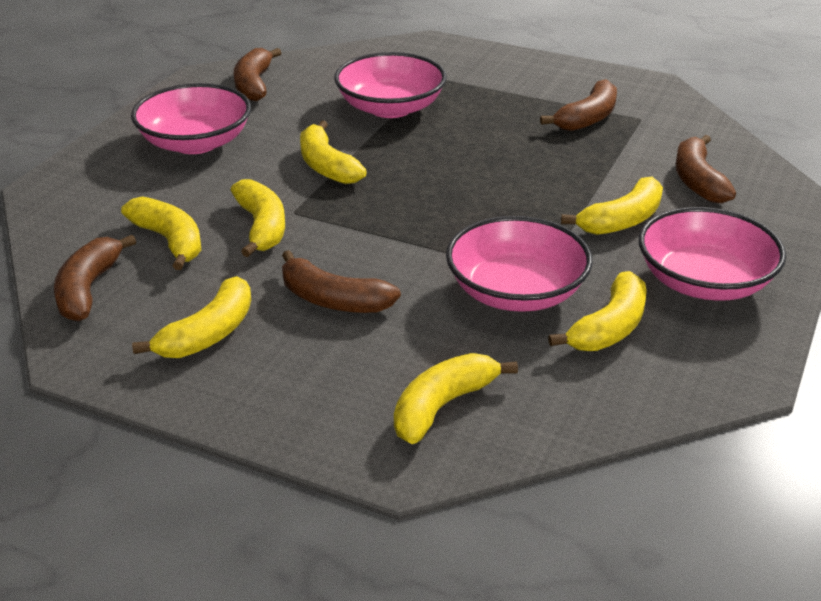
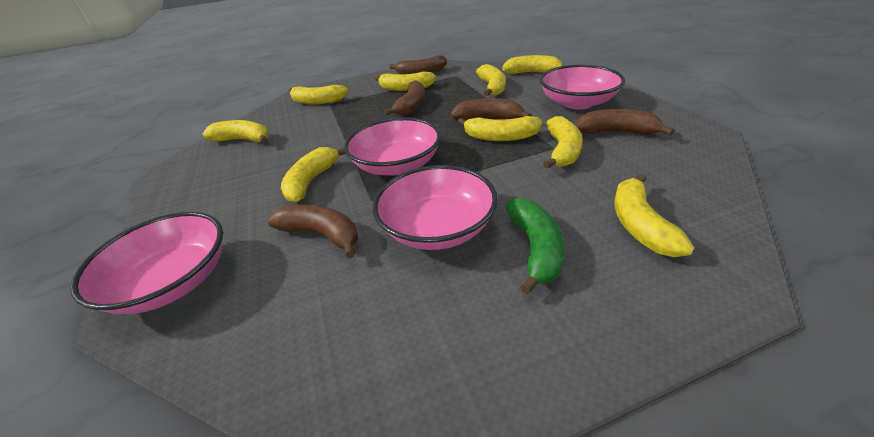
green banana: 0 -> 1
yellow banana: 7 -> 9

